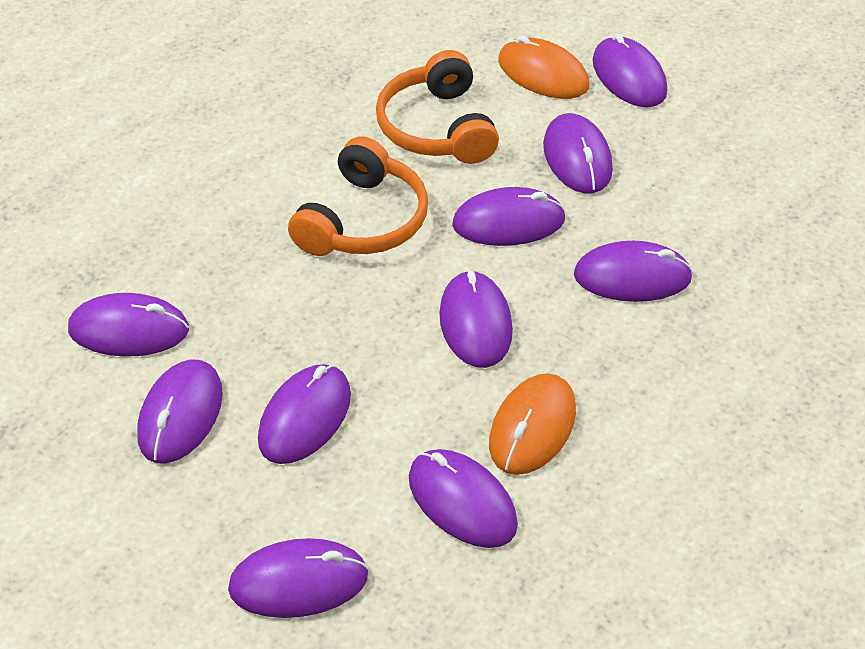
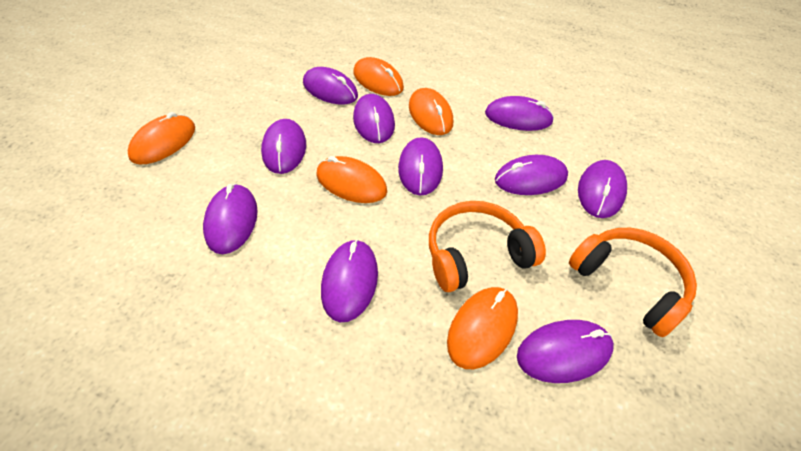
orange mouse: 2 -> 5

